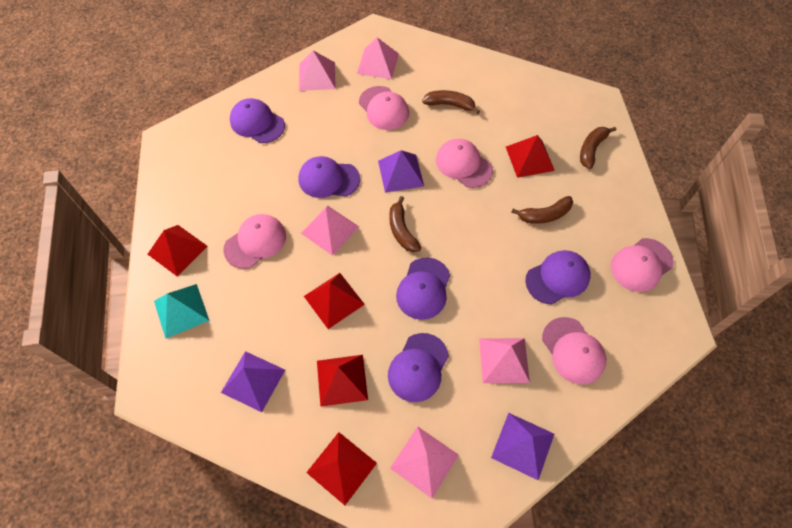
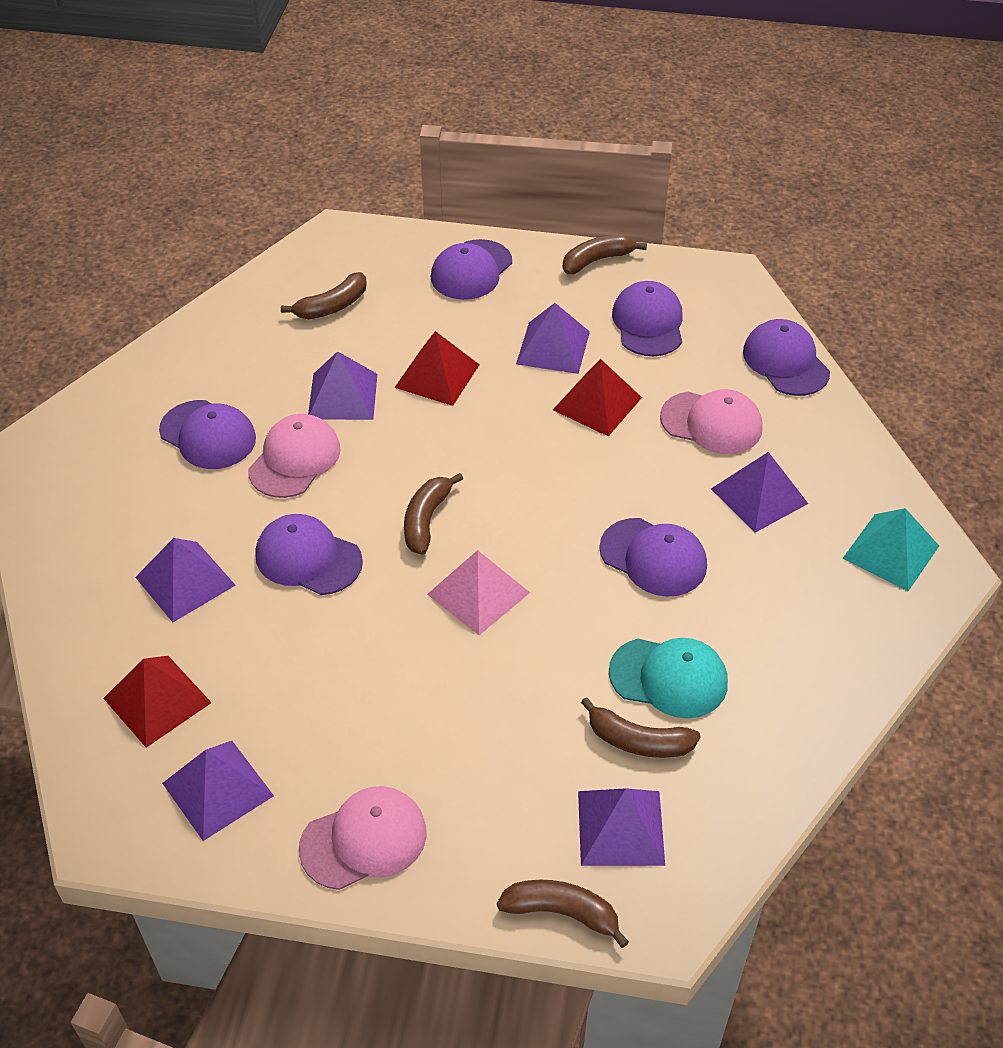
brown banana: 4 -> 5
pink cap: 5 -> 3
pink pyramid: 5 -> 1
purple cap: 5 -> 6
purple pyramid: 3 -> 6
red pyramid: 5 -> 3
turquoise cap: 0 -> 1

